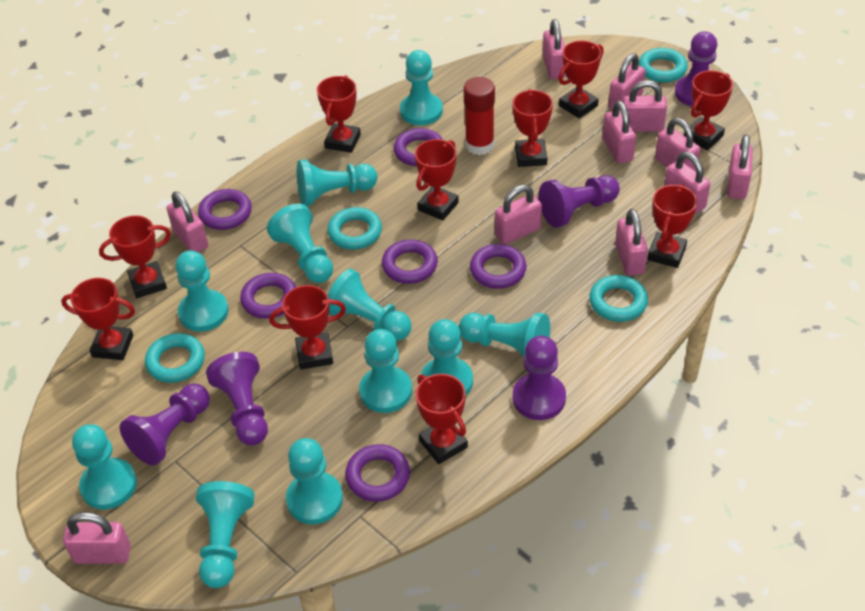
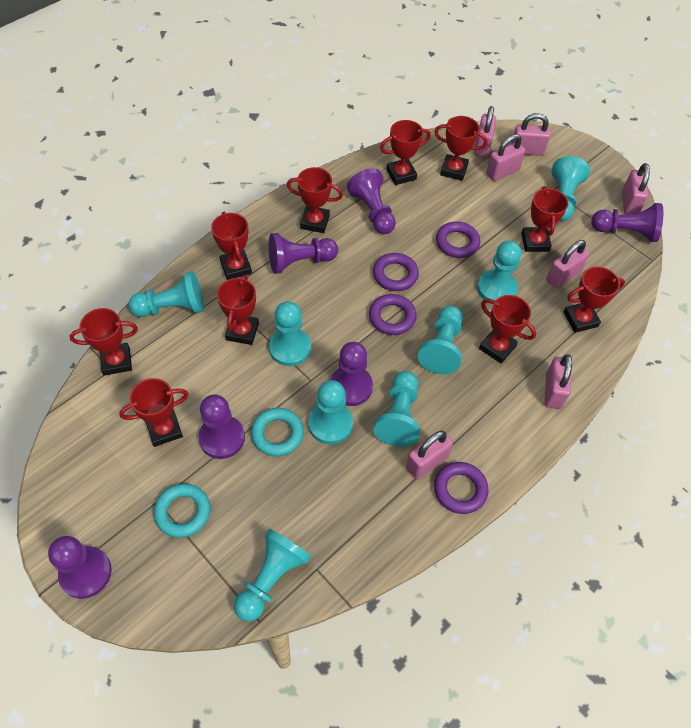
pink padlock: 11 -> 7
purple pawn: 5 -> 6
purple ring: 6 -> 4
red glue stick: 1 -> 0
turquoise pawn: 11 -> 8
turquoise ring: 4 -> 2

